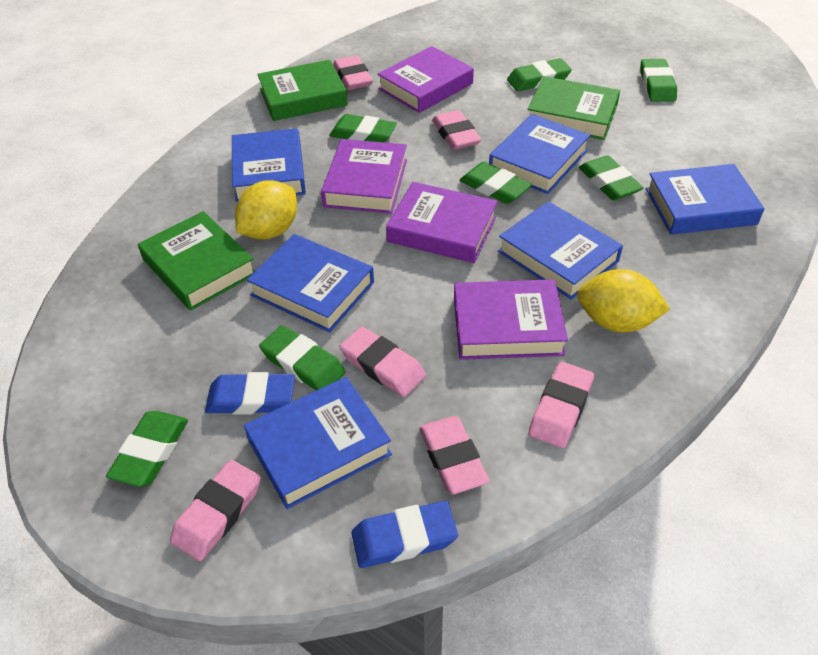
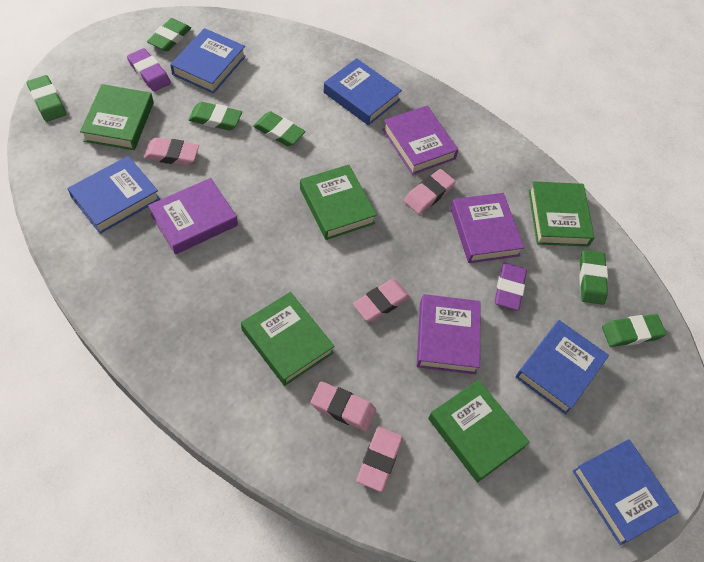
blue book: 6 -> 5
blue eraser: 2 -> 0
green book: 3 -> 5
green eraser: 7 -> 6
pink eraser: 6 -> 5
purple eraser: 0 -> 2
yellow lemon: 2 -> 0

